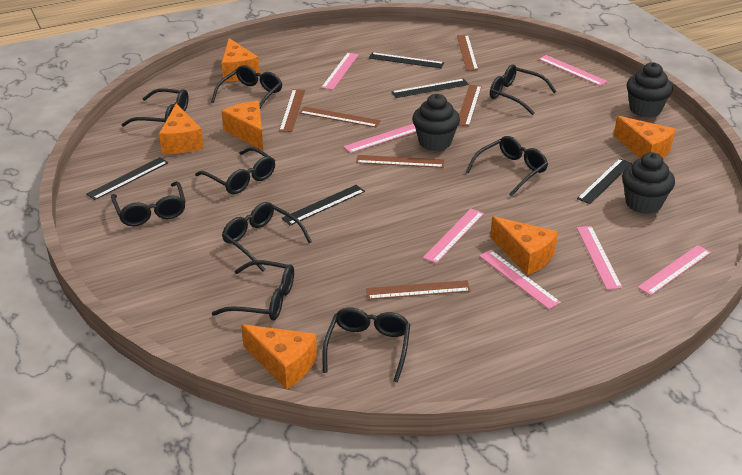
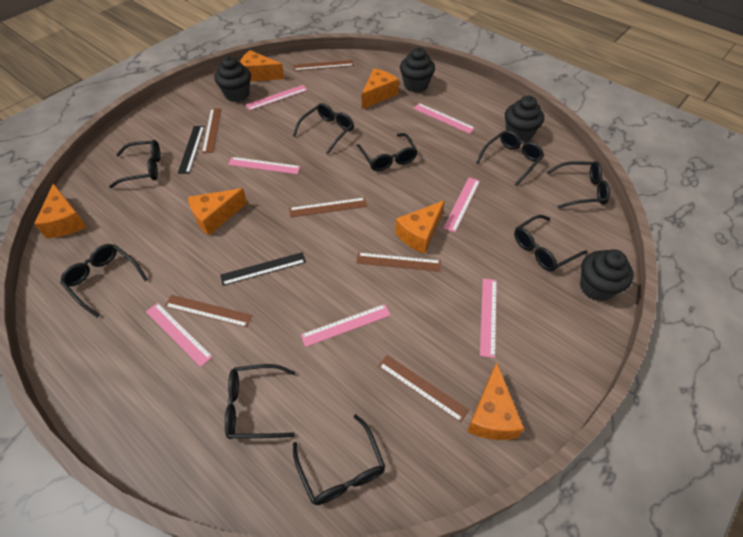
black cupcake: 3 -> 4
black ruler: 5 -> 2

